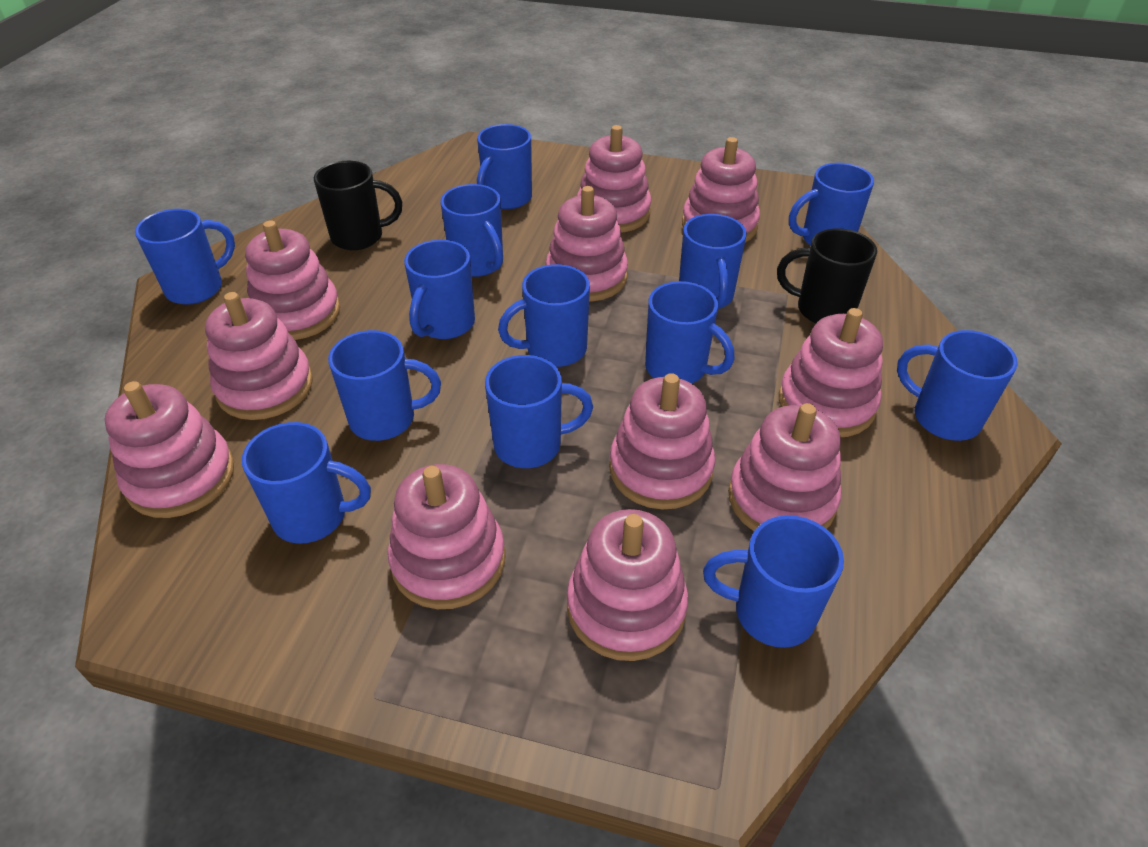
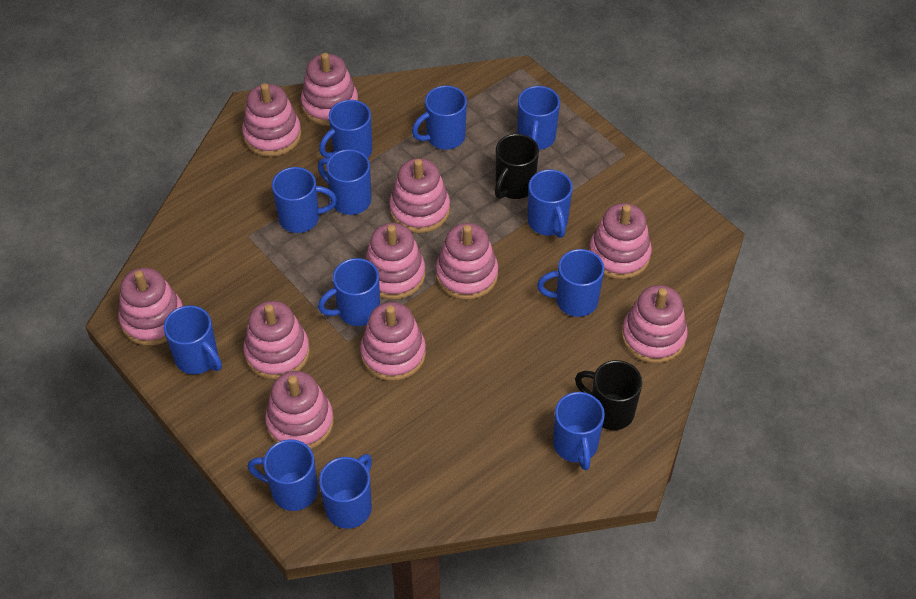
blue mug: 13 -> 12

